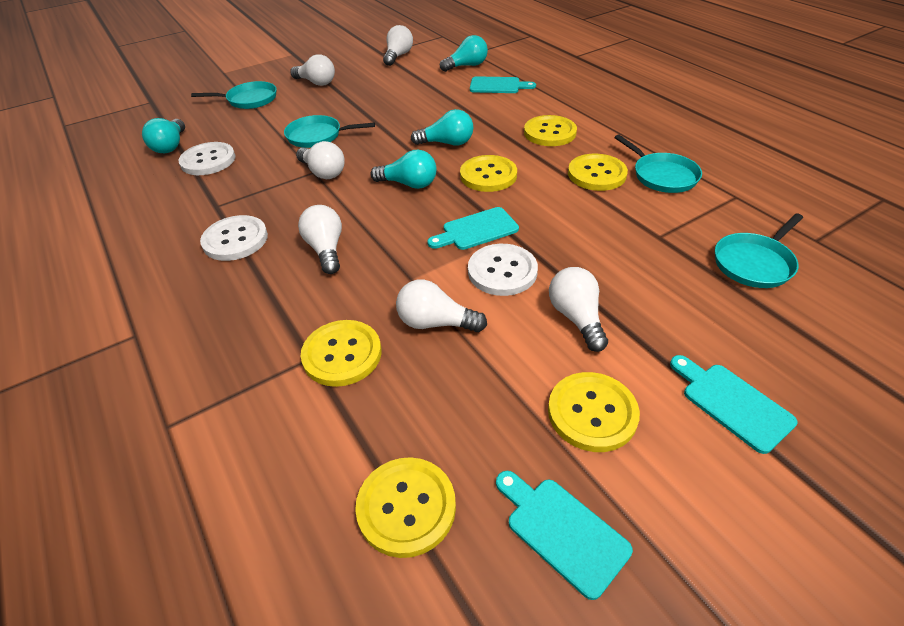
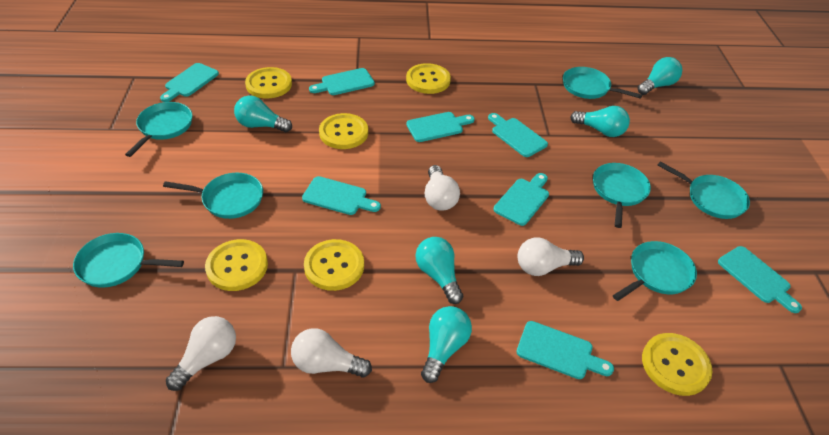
turquoise cutting board: 4 -> 8
turquoise light bulb: 4 -> 5
turquoise pan: 4 -> 7
white button: 3 -> 0
white light bulb: 6 -> 4

